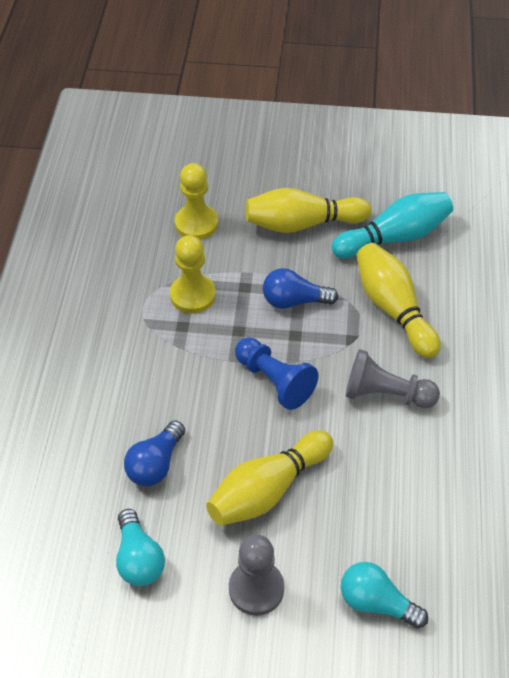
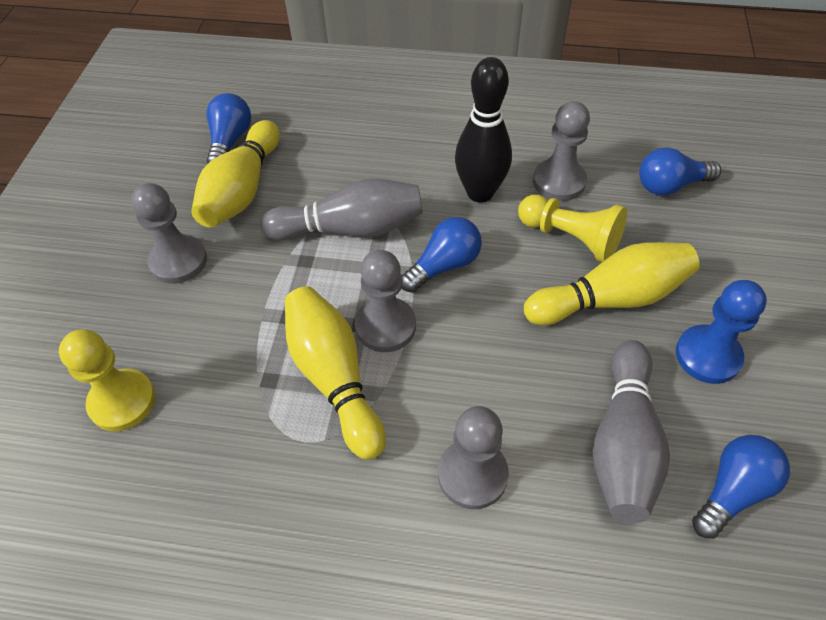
black bowling pin: 0 -> 1
blue light bulb: 2 -> 4
grey bowling pin: 0 -> 2
grey pawn: 2 -> 4
turquoise bowling pin: 1 -> 0
turquoise light bulb: 2 -> 0

